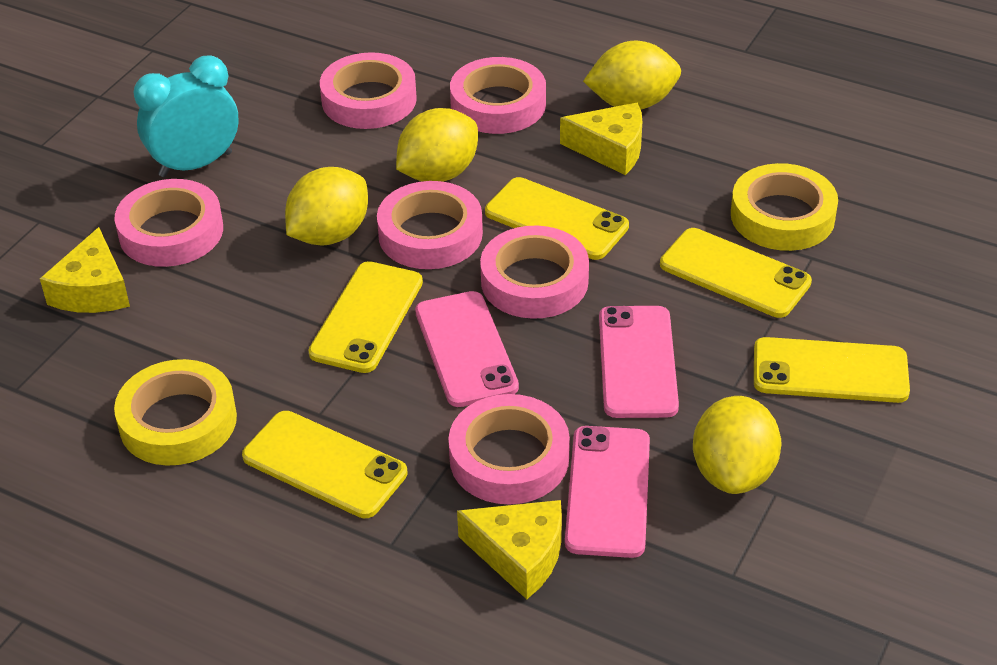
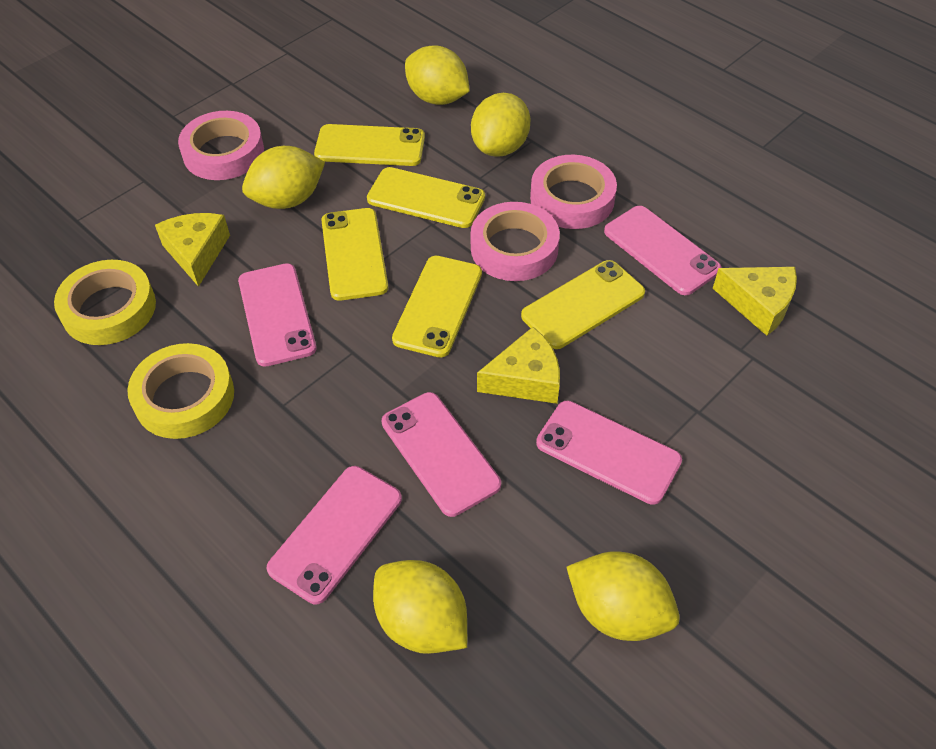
pink phone: 3 -> 5
pink tape: 6 -> 3
turquoise clock: 1 -> 0
yellow lemon: 4 -> 5

